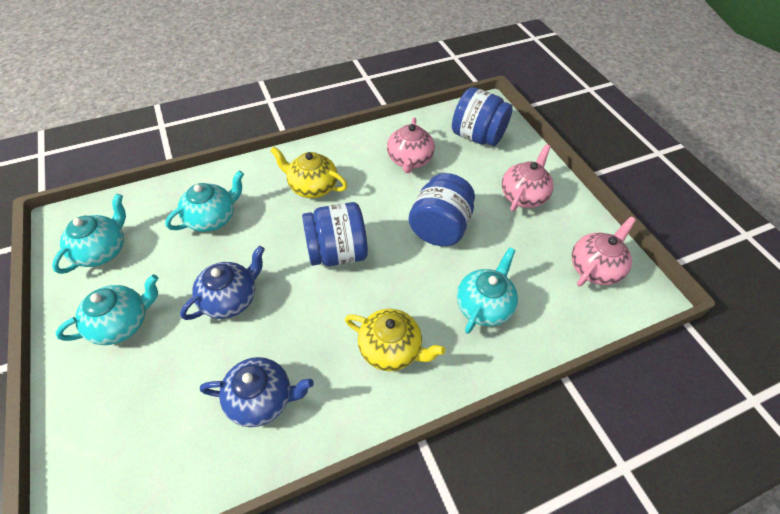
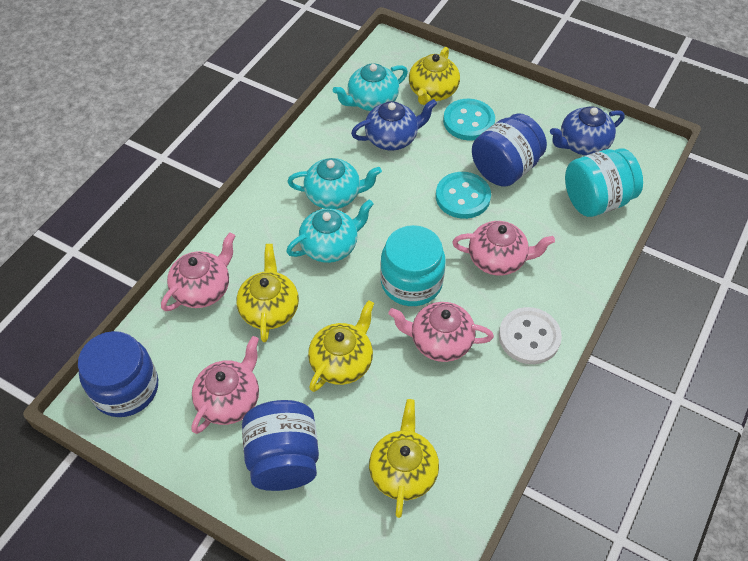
pink teapot: 3 -> 4
turquoise button: 0 -> 2
turquoise jar: 0 -> 2
turquoise teapot: 4 -> 3
white button: 0 -> 1
yellow teapot: 2 -> 4

